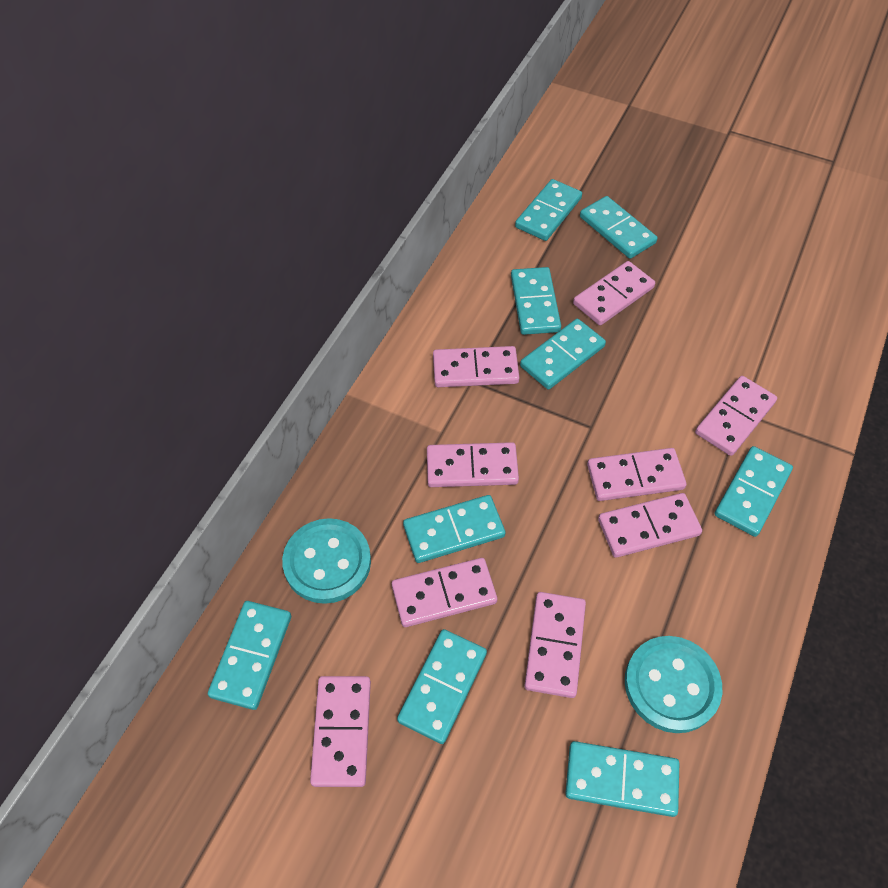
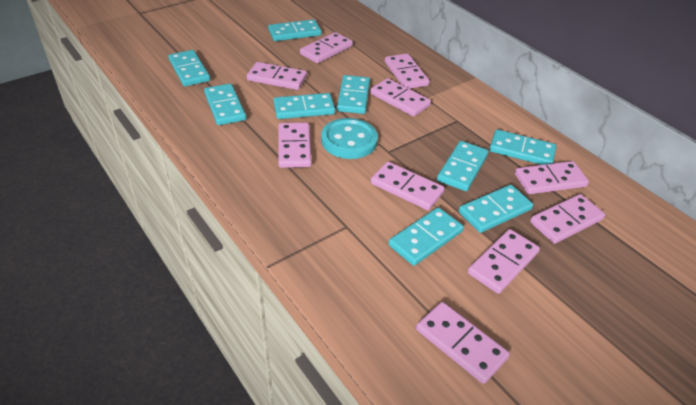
pink domino: 9 -> 10
turquoise button: 2 -> 1

